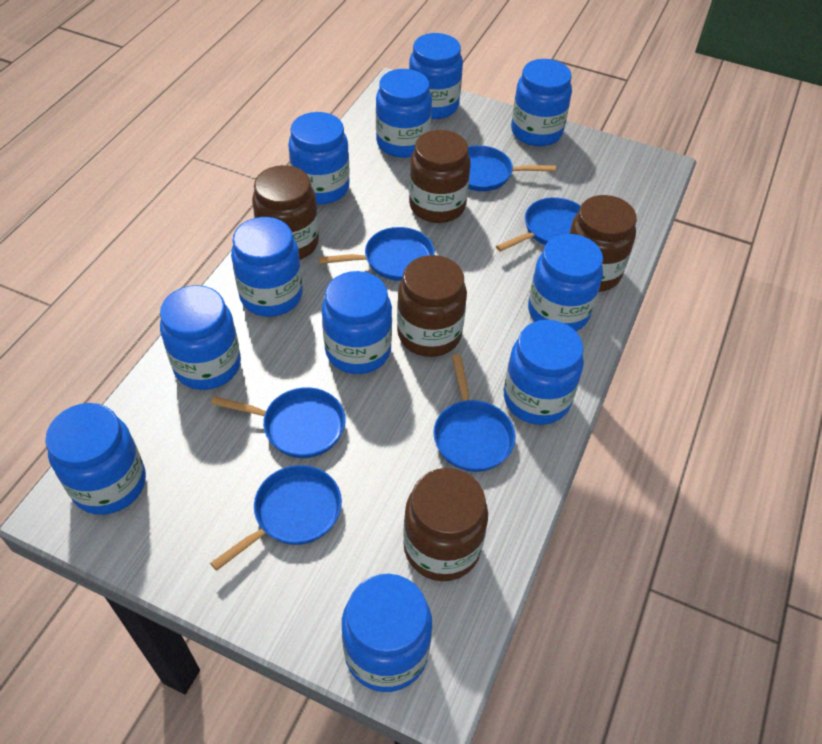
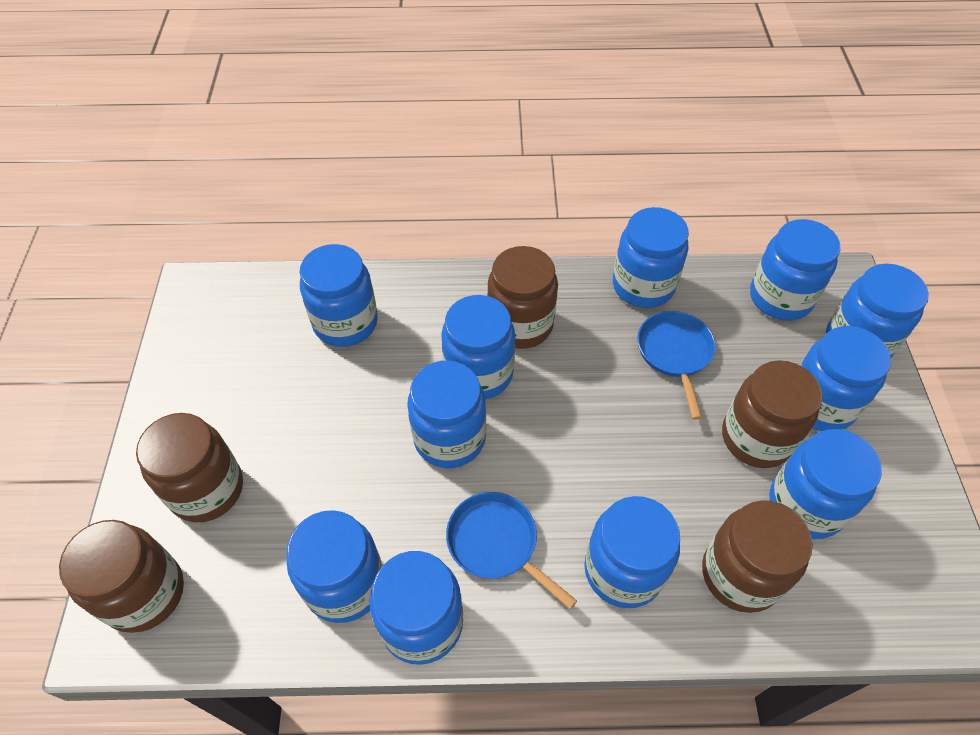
blue pan: 6 -> 2

